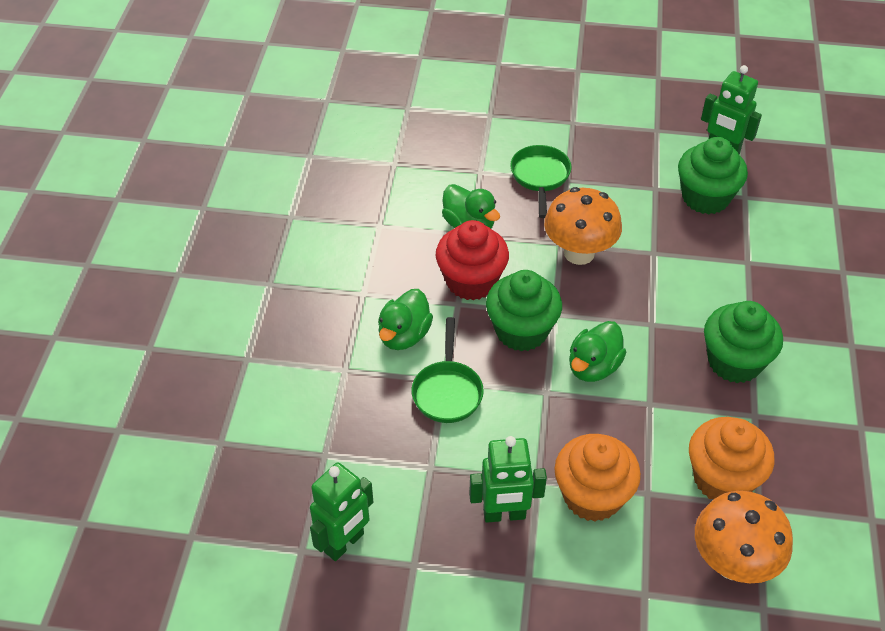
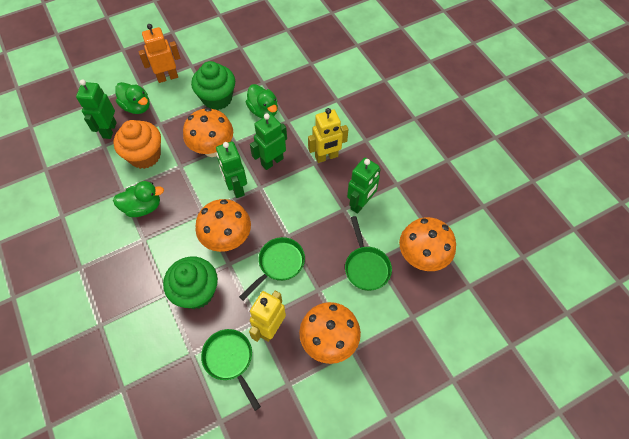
green cupcake: 3 -> 2
green pan: 2 -> 3
green robot: 3 -> 4
orange cupcake: 2 -> 1
orange mushroom: 2 -> 4
orange robot: 0 -> 1
red cupcake: 1 -> 0
yellow robot: 0 -> 2

